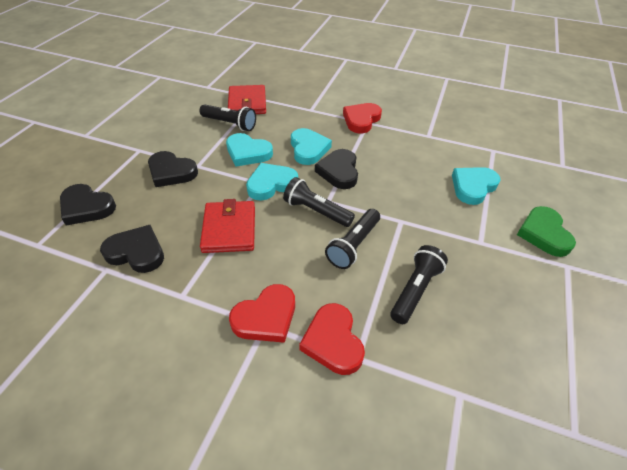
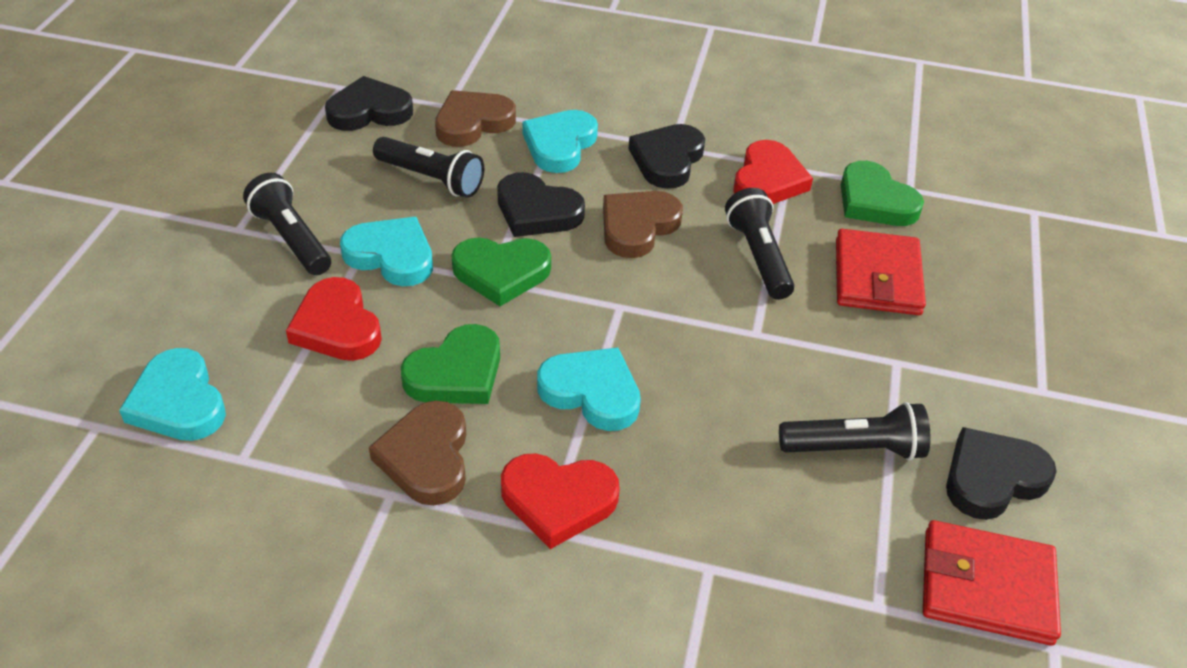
brown heart: 0 -> 3
green heart: 1 -> 3

